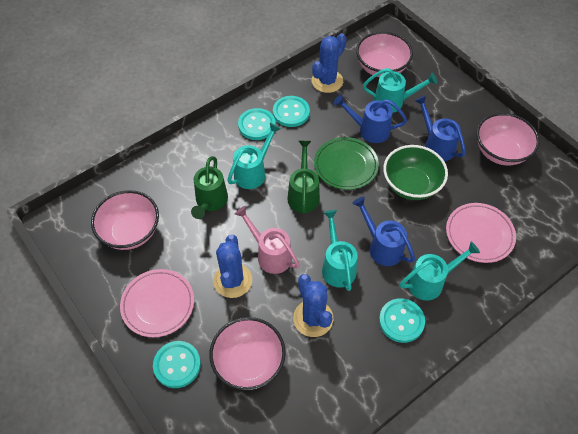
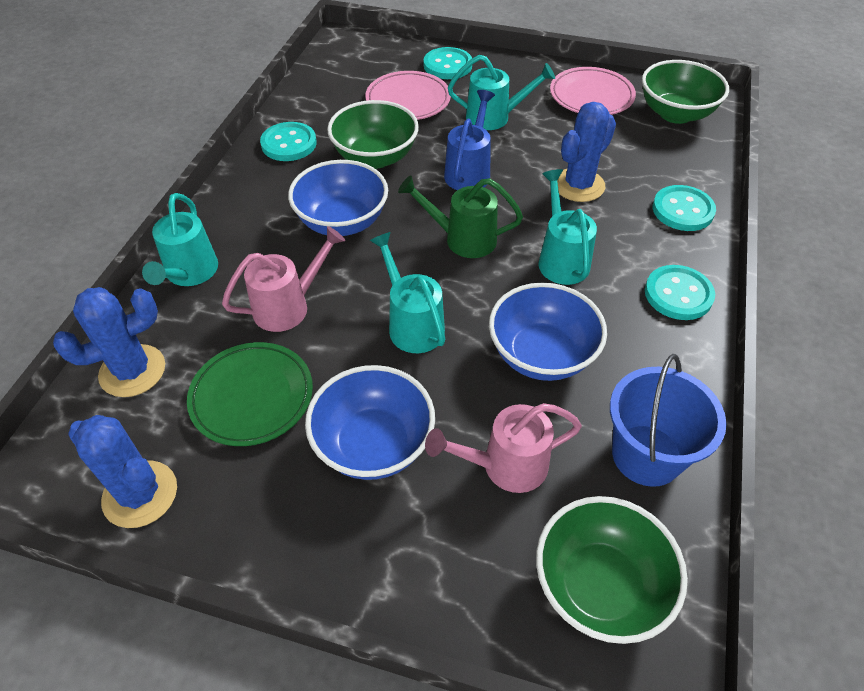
blue bowl: 0 -> 3
blue bucket: 0 -> 1
blue watering can: 3 -> 1
green bowl: 1 -> 3
green watering can: 2 -> 1
pink bowl: 4 -> 0
pink watering can: 1 -> 2

